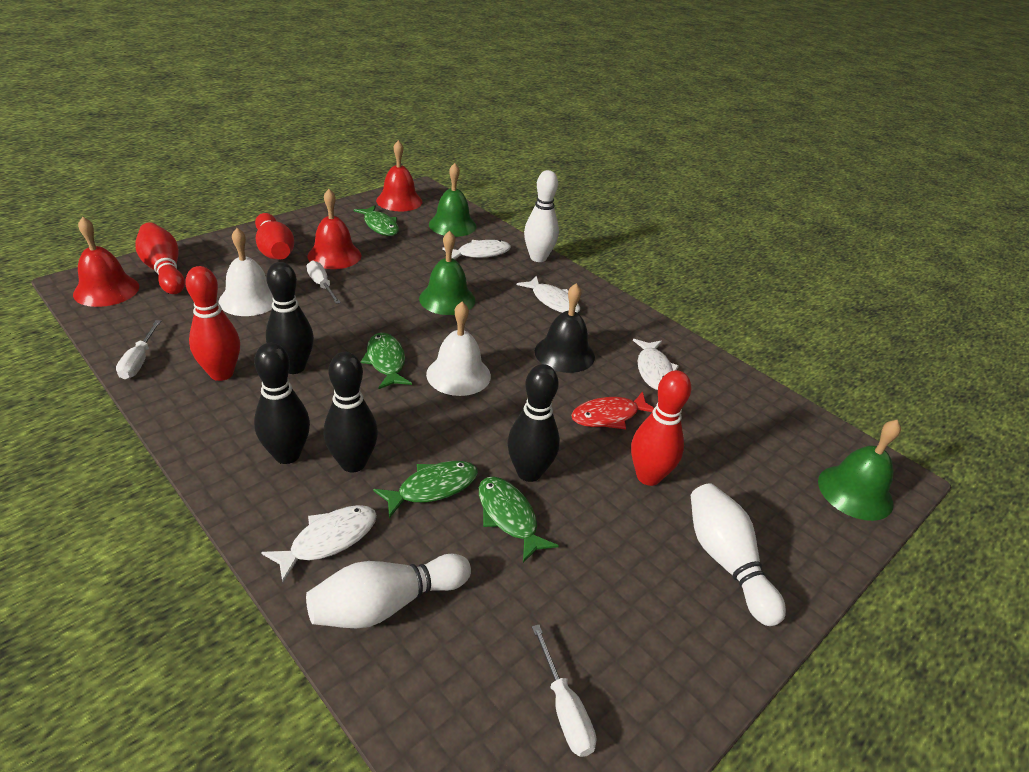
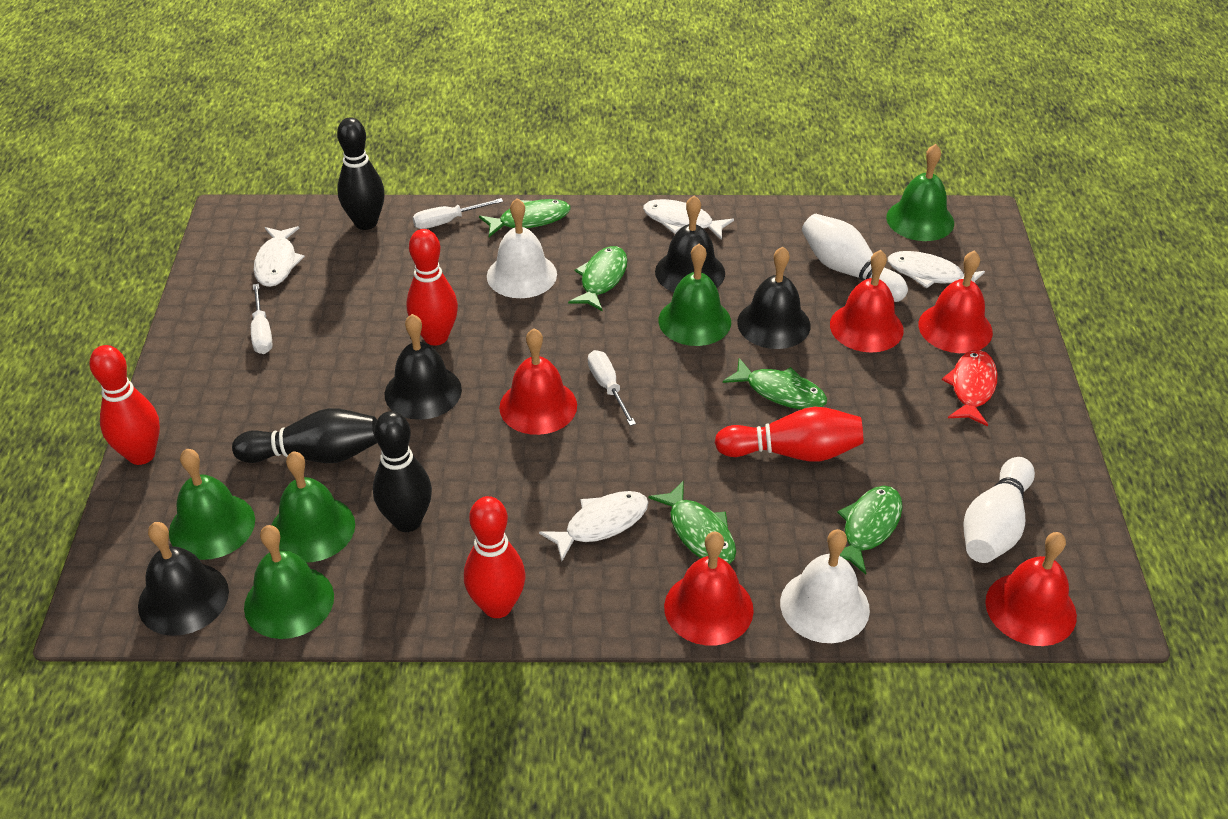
black bell: 1 -> 4
black bowling pin: 4 -> 3
green bell: 3 -> 5
green fish: 4 -> 5
red bell: 3 -> 5
white bowling pin: 3 -> 2

